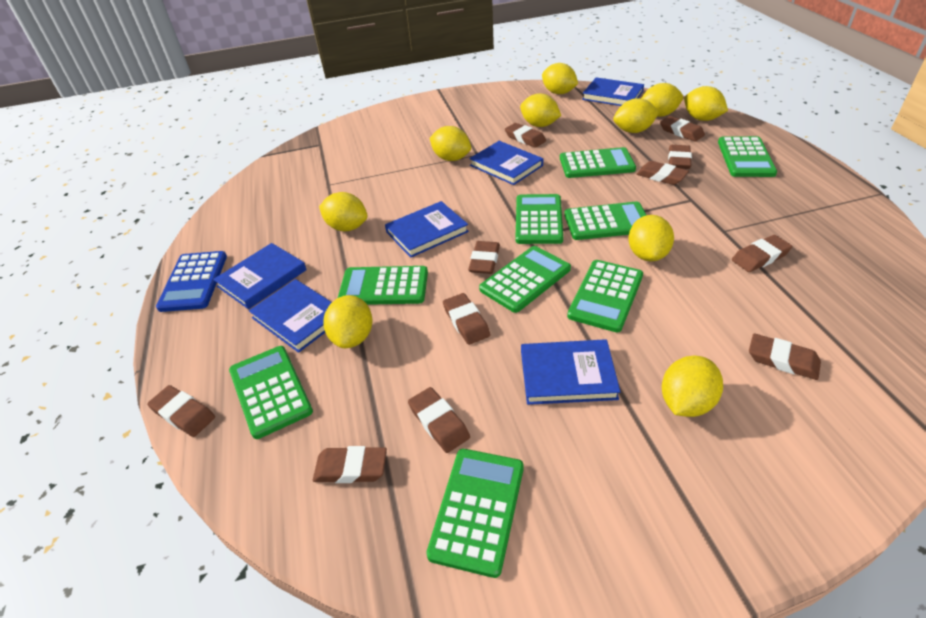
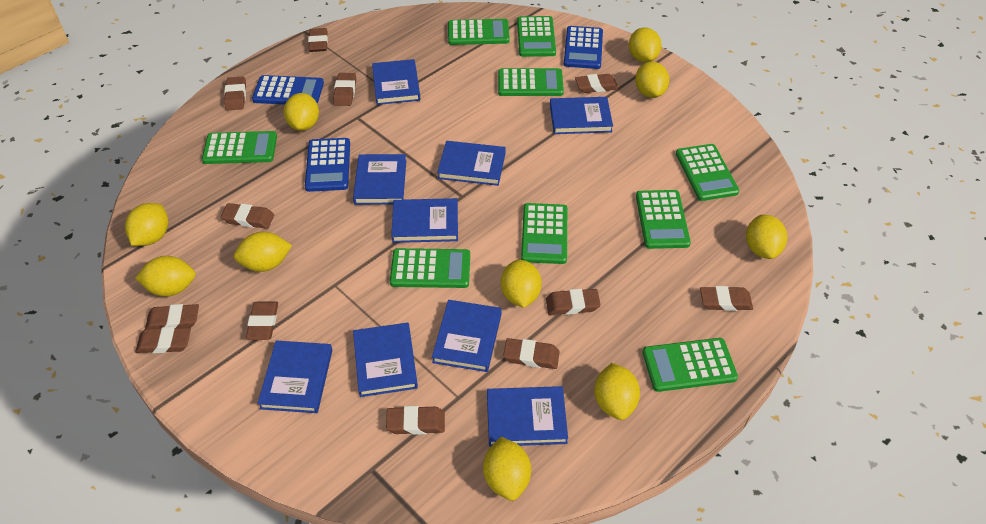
blue book: 6 -> 9
blue calculator: 1 -> 3
brown eraser: 11 -> 12

